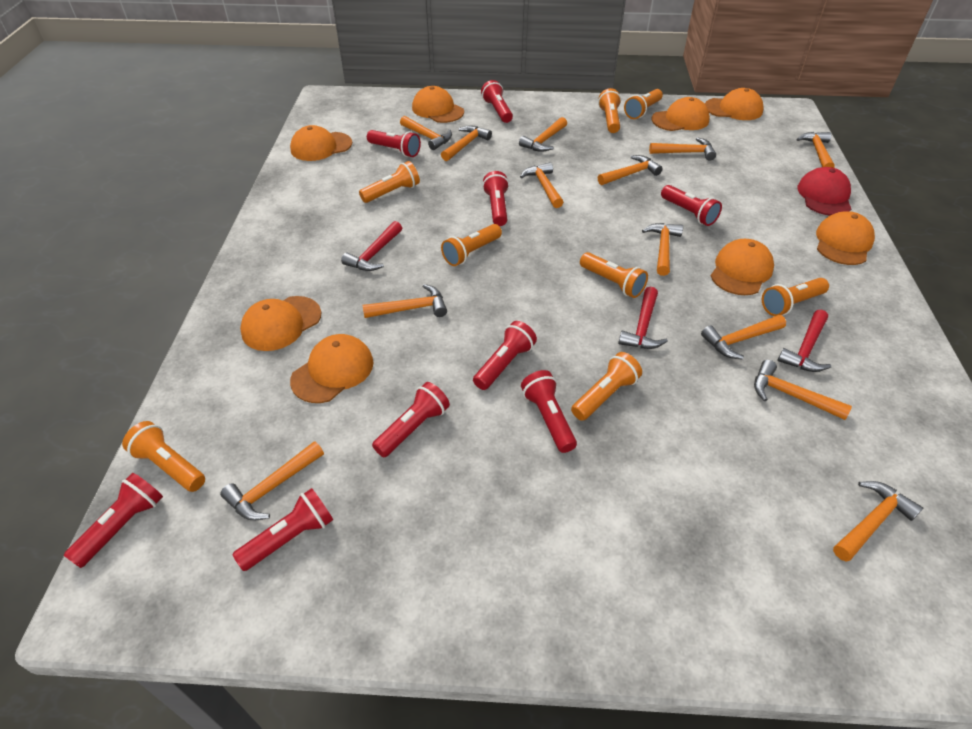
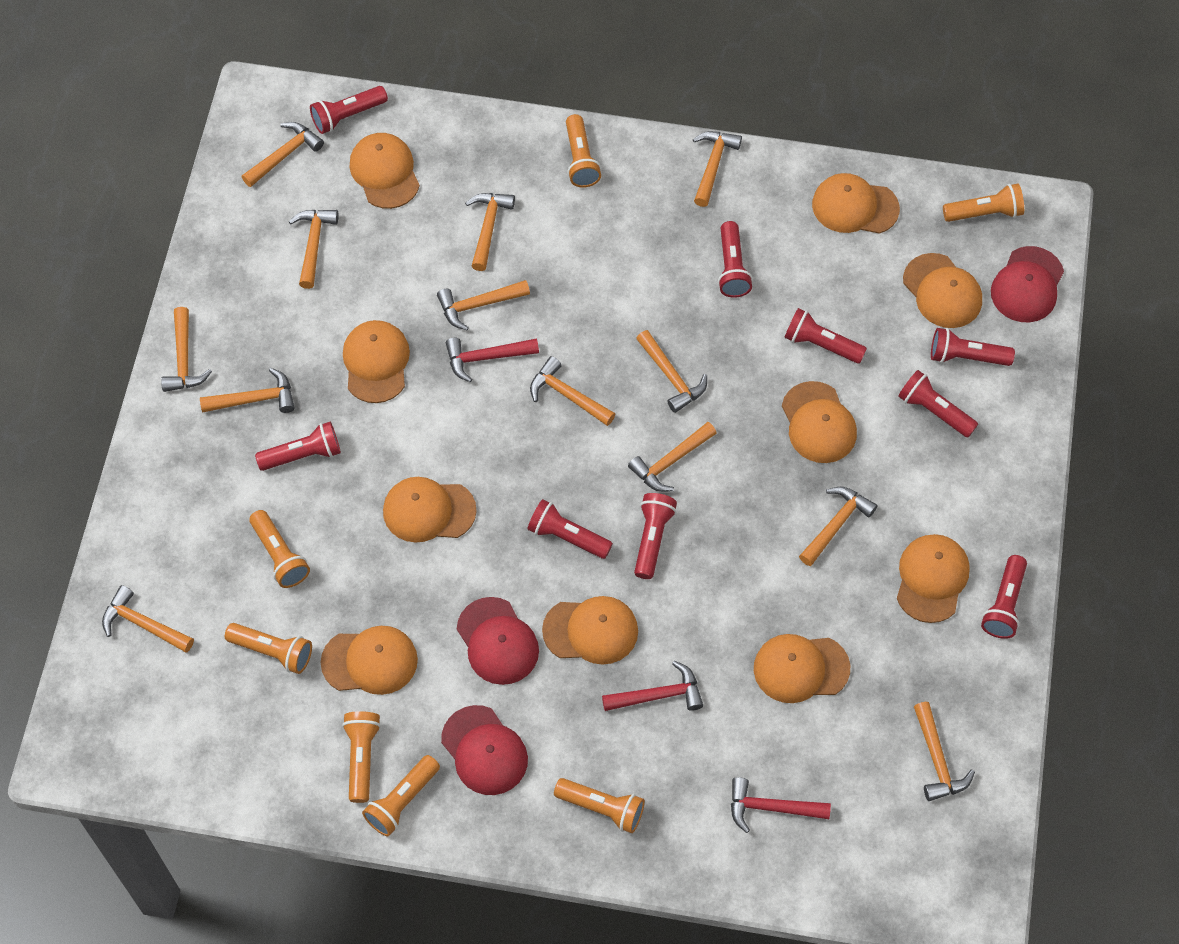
orange cap: 8 -> 10
orange flashlight: 8 -> 7
red cap: 1 -> 3

